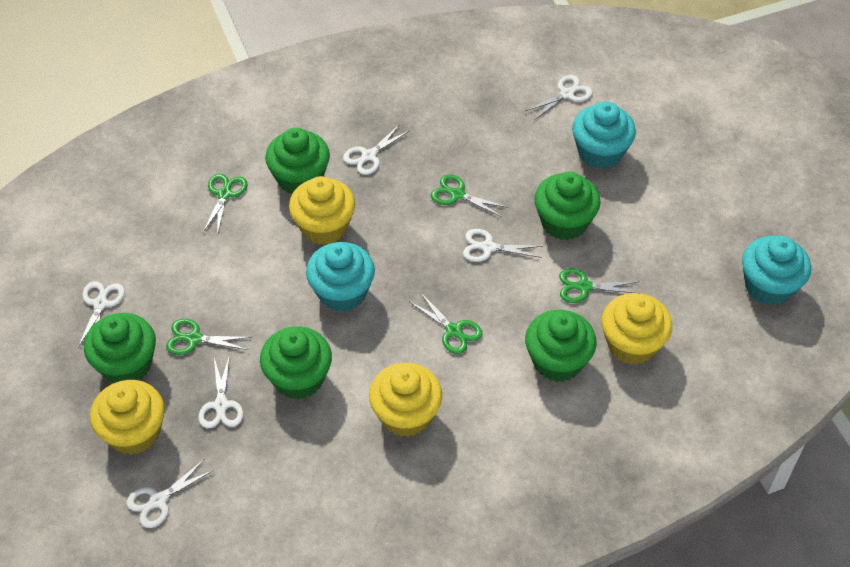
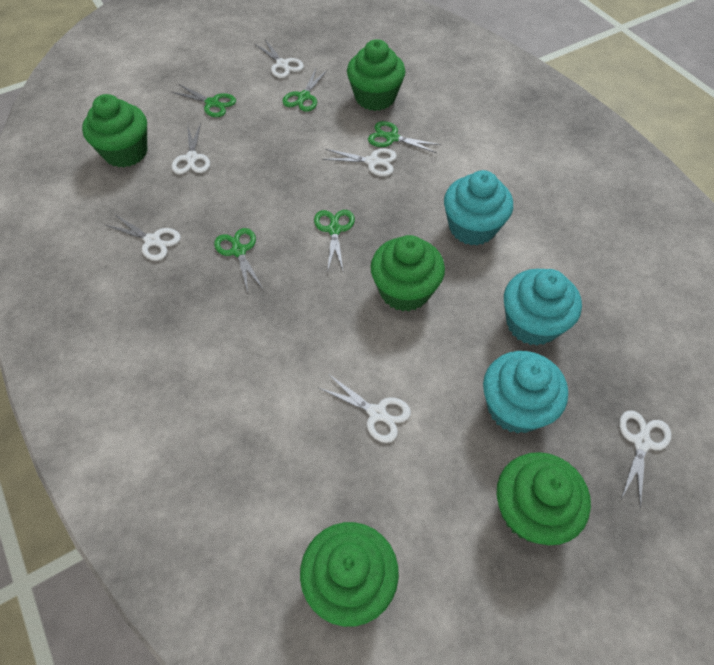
yellow cupcake: 4 -> 0

